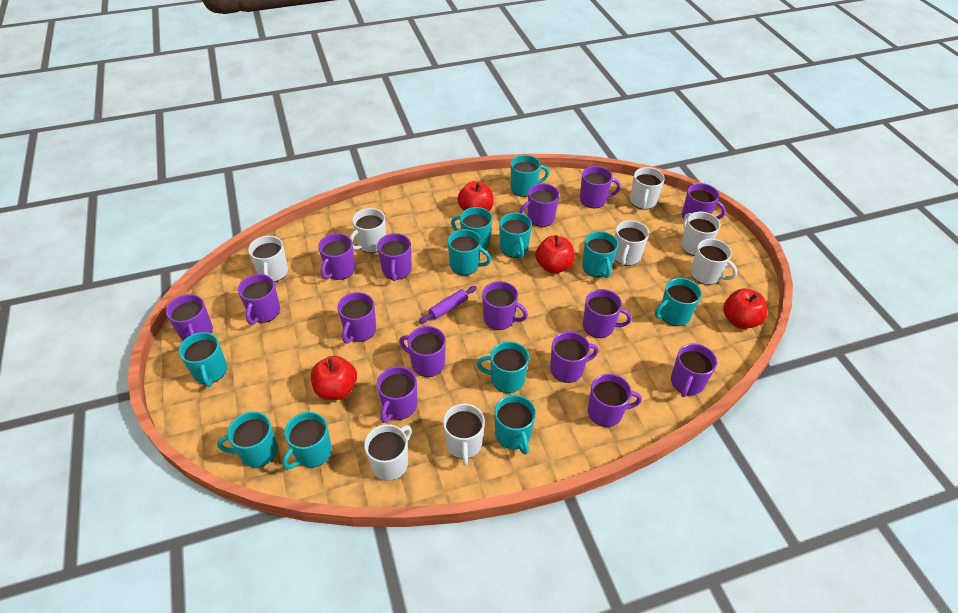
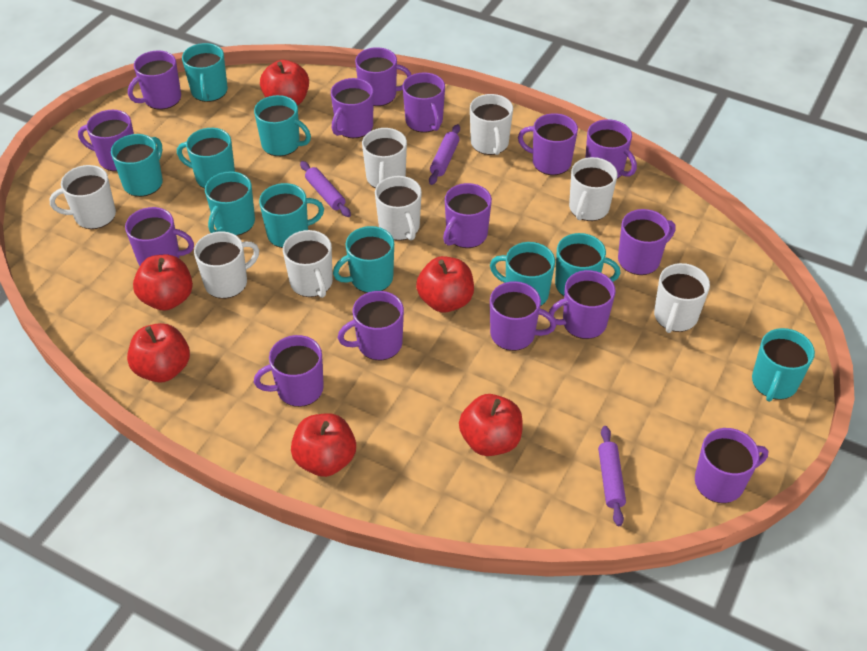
purple rolling pin: 1 -> 3
red apple: 4 -> 6
turquoise mug: 11 -> 10

